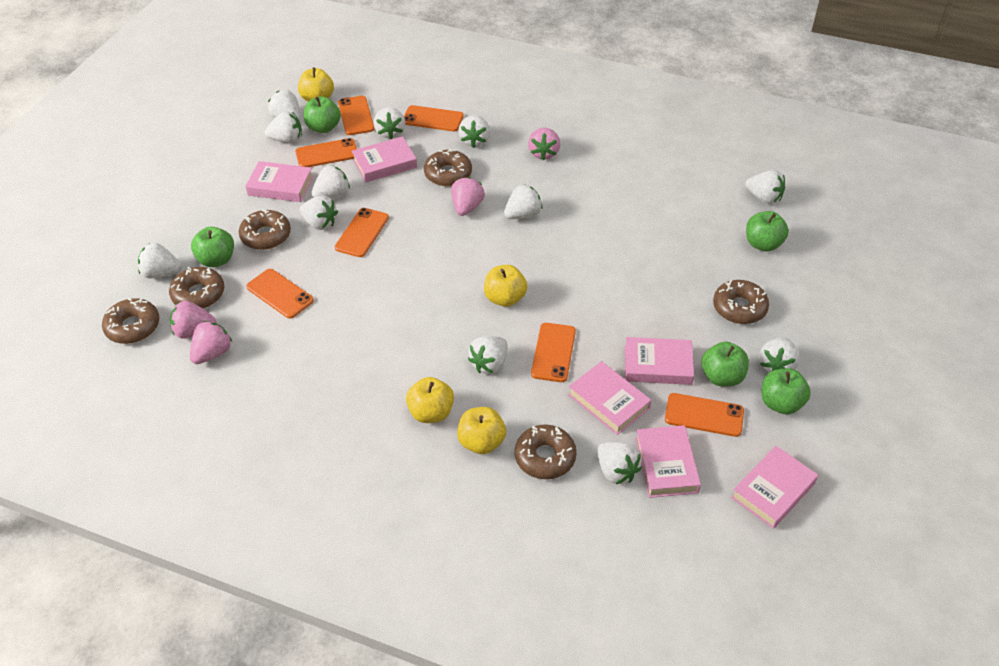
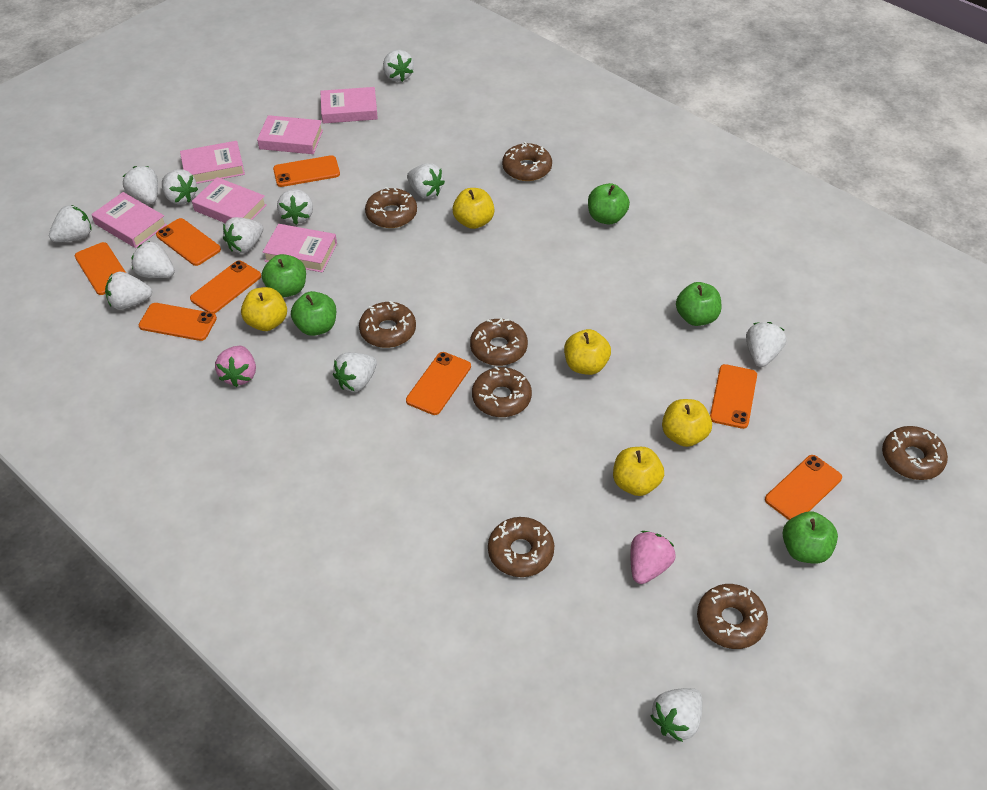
brown donut: 6 -> 8
orange phone: 7 -> 8
pink strawberry: 4 -> 2
yellow apple: 4 -> 5

